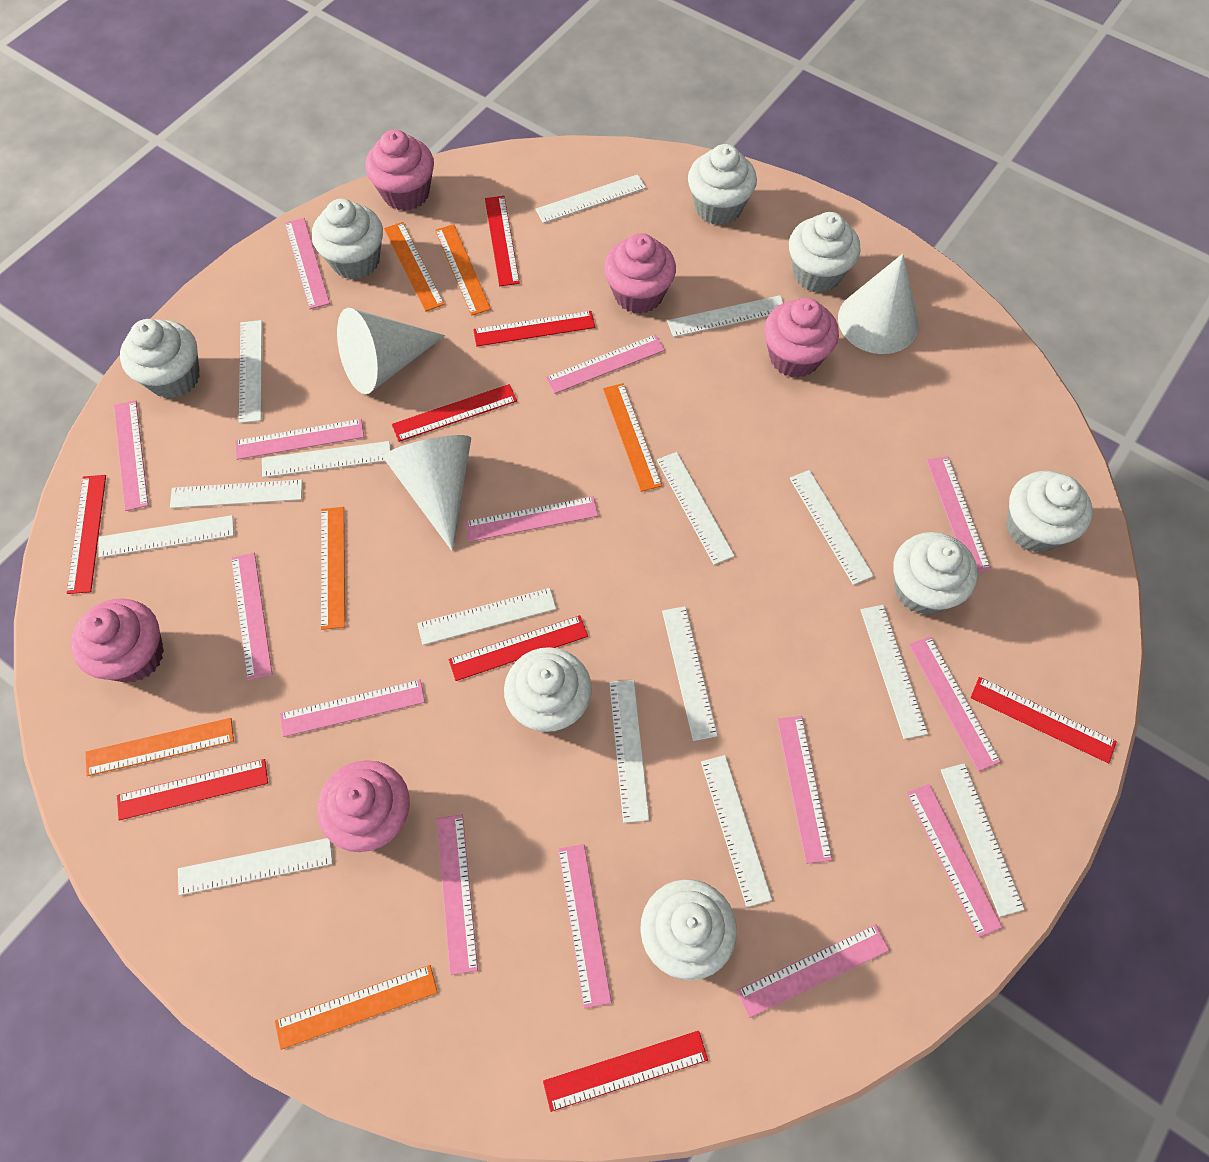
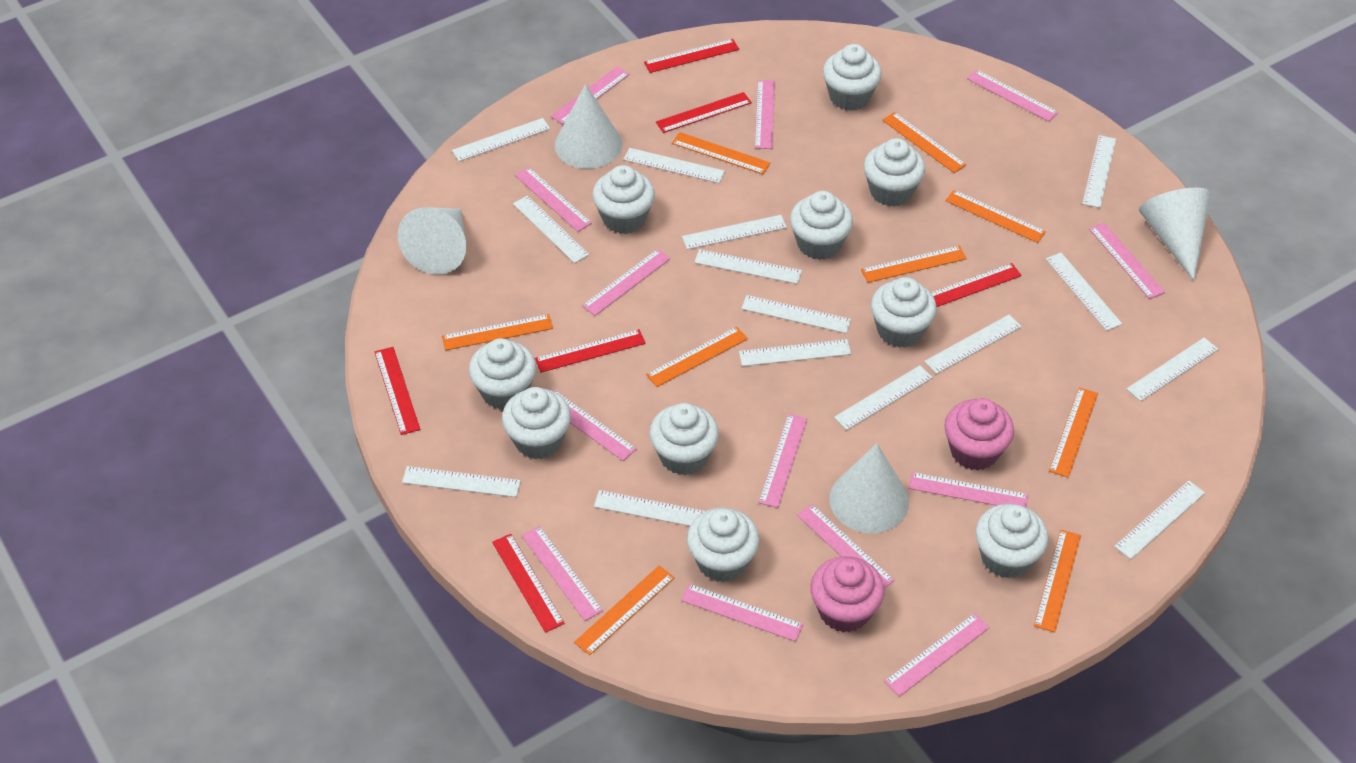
orange ruler: 6 -> 9
pink cupcake: 5 -> 2
pink ruler: 14 -> 13
red ruler: 8 -> 6
white cone: 3 -> 4
white cupcake: 8 -> 10

